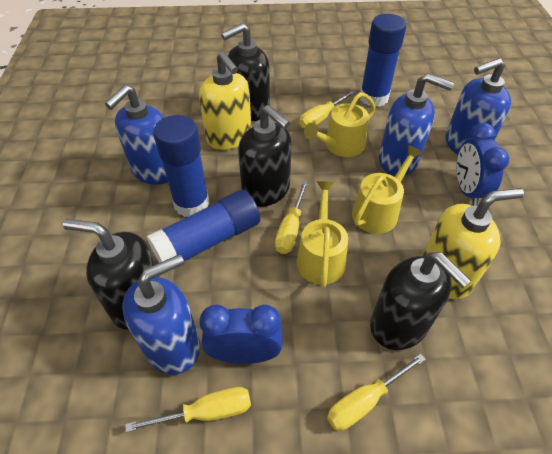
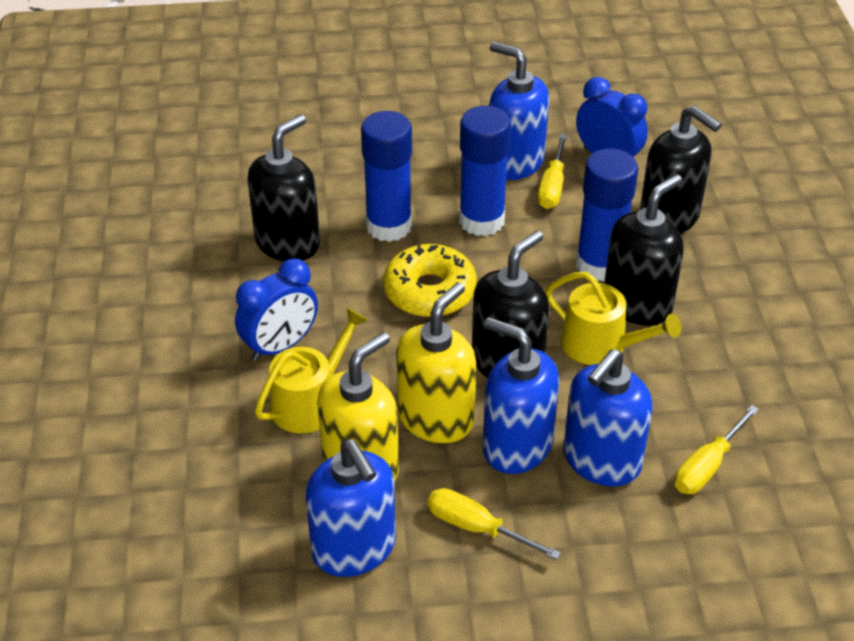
yellow donut: 0 -> 1
yellow screwdriver: 4 -> 3
yellow watering can: 3 -> 2

